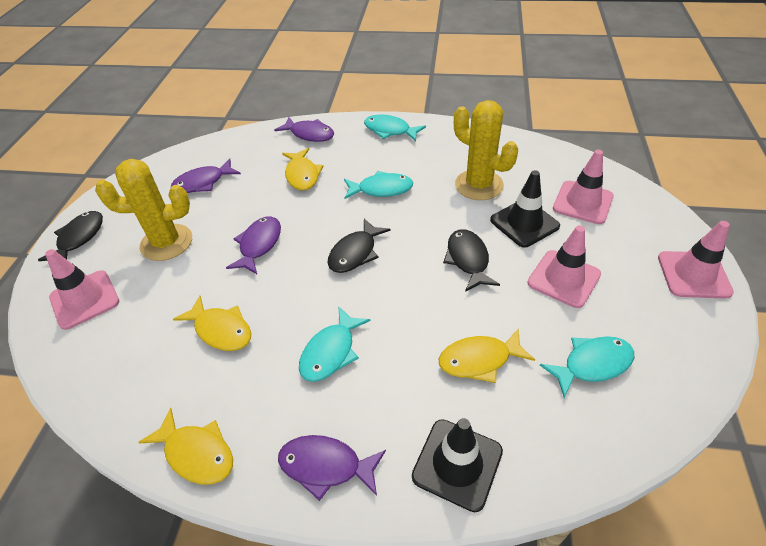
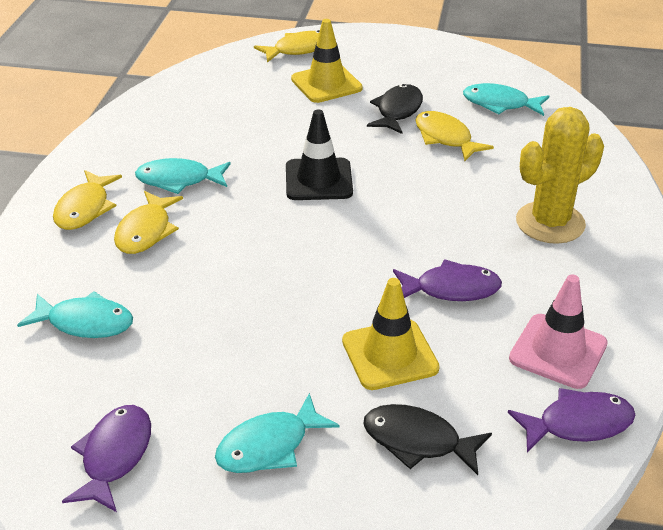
black fish: 3 -> 2
black traffic cone: 2 -> 1
pink traffic cone: 4 -> 1
purple fish: 4 -> 3
yellow cactus: 2 -> 1
yellow traffic cone: 0 -> 2

